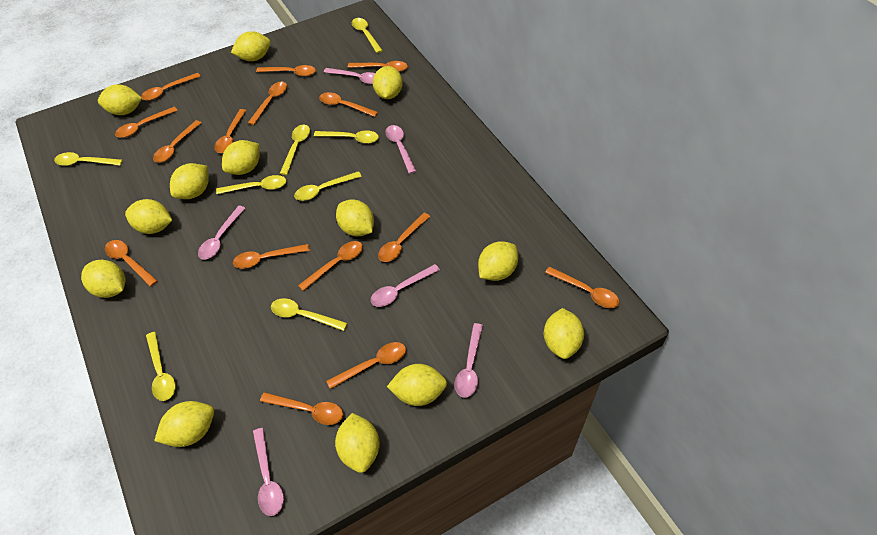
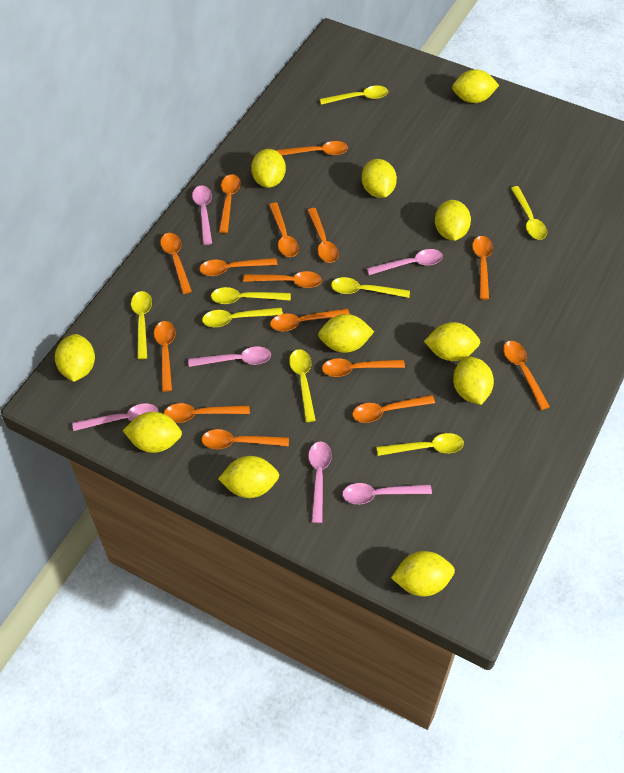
yellow lemon: 13 -> 11

